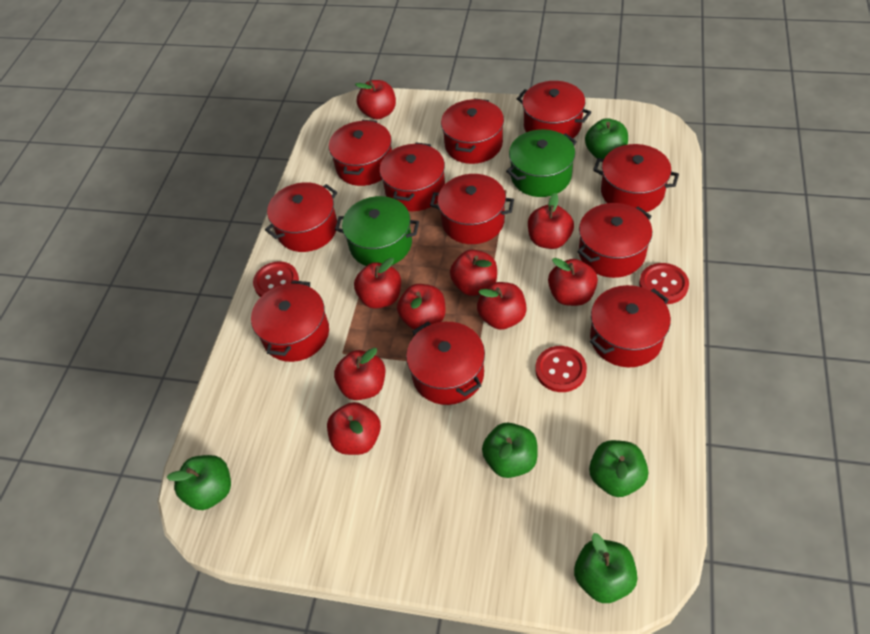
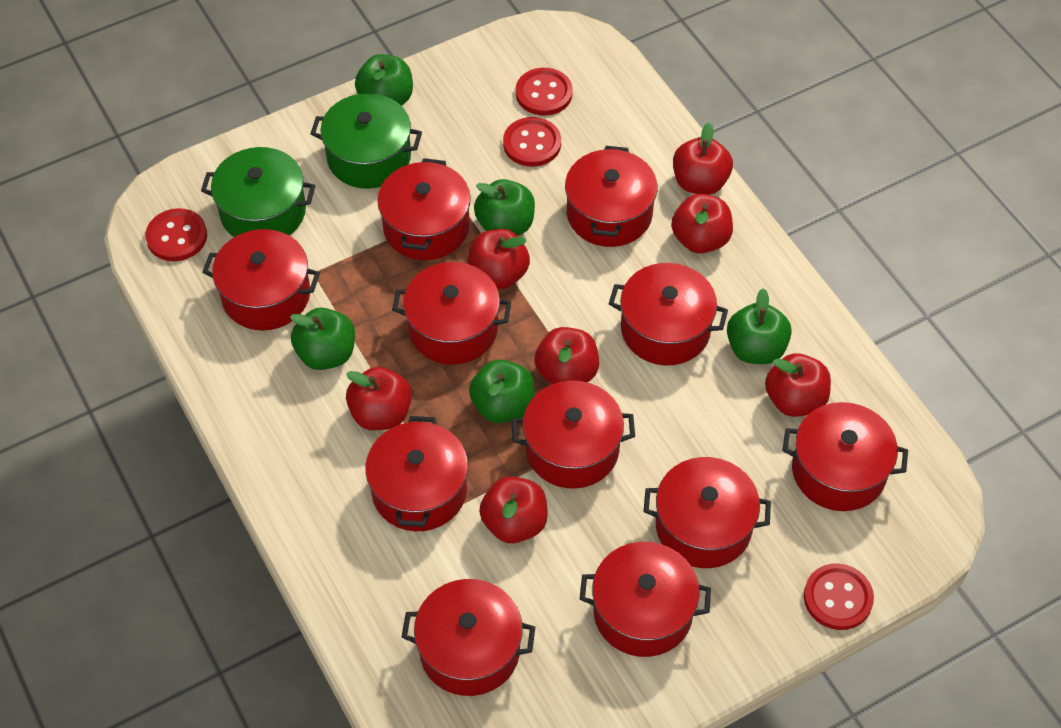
red apple: 9 -> 7
red button: 3 -> 4

